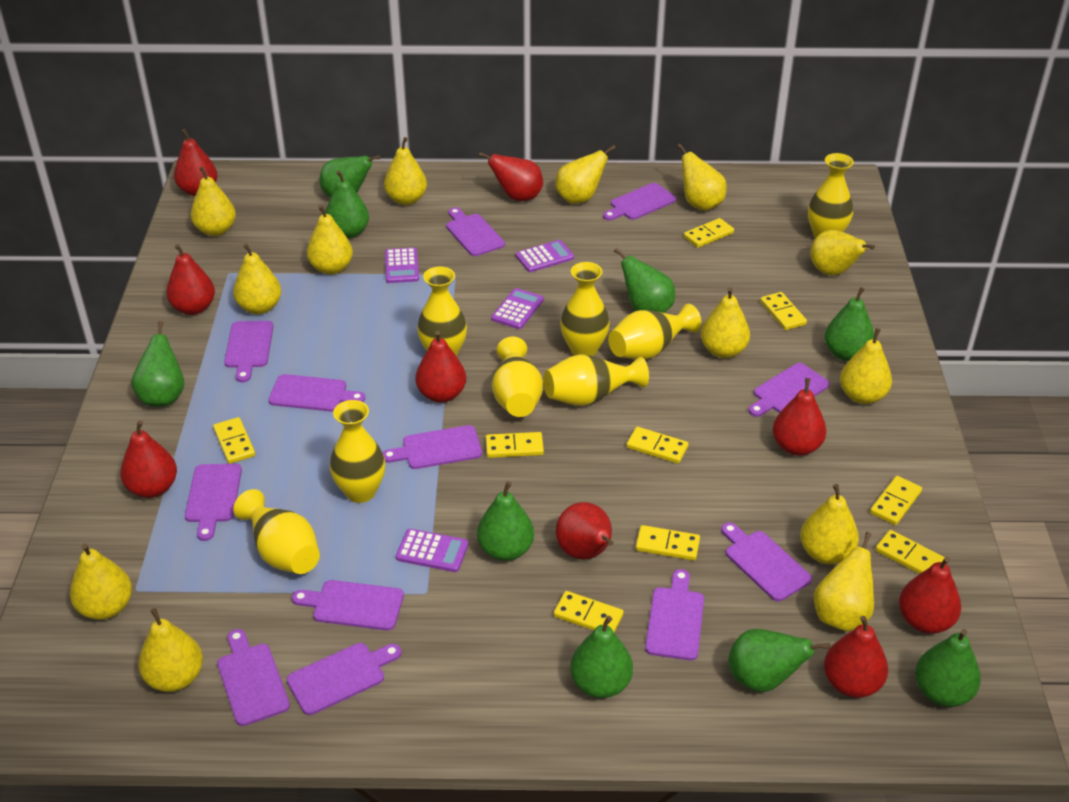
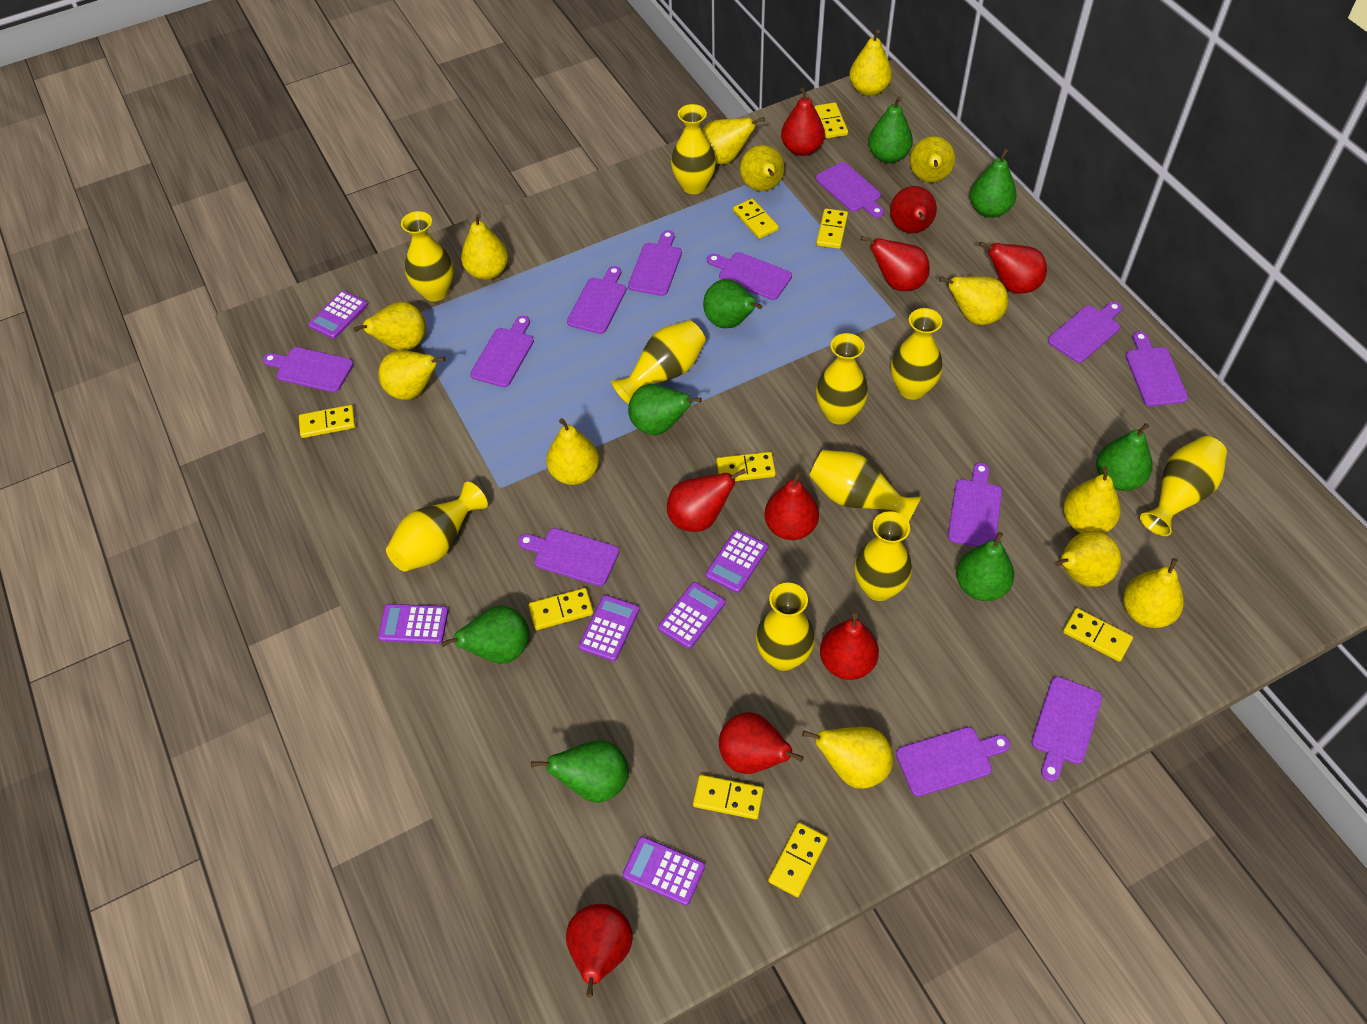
green pear: 9 -> 8
purple calculator: 4 -> 6
yellow vase: 8 -> 10

